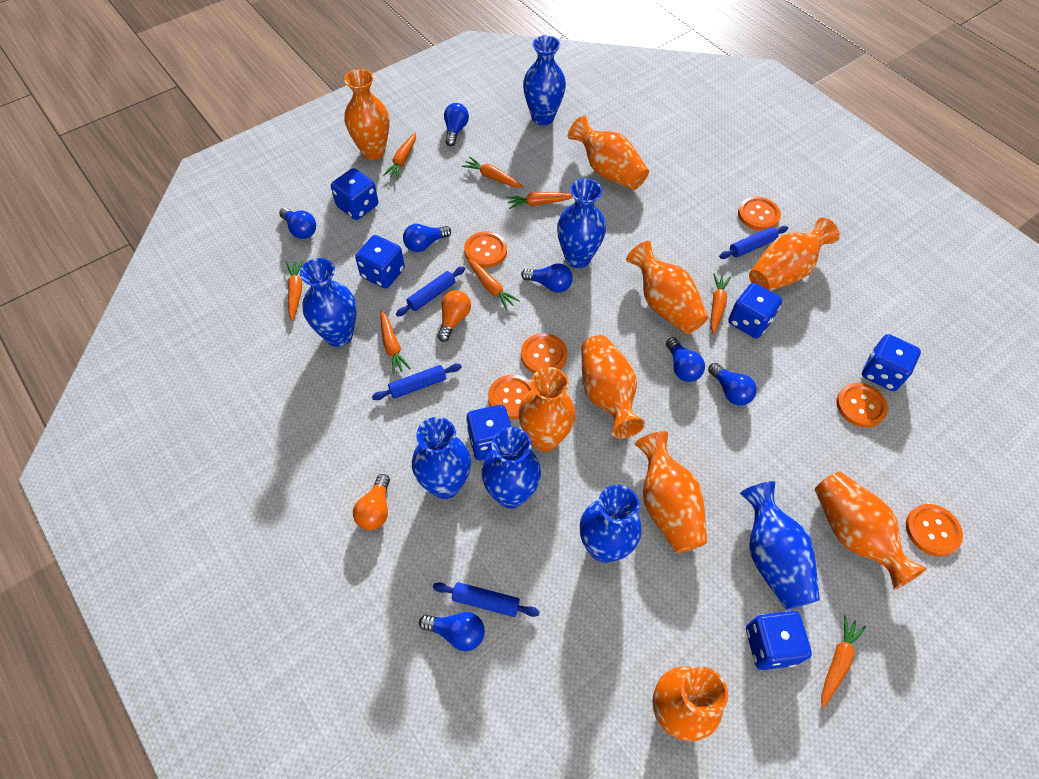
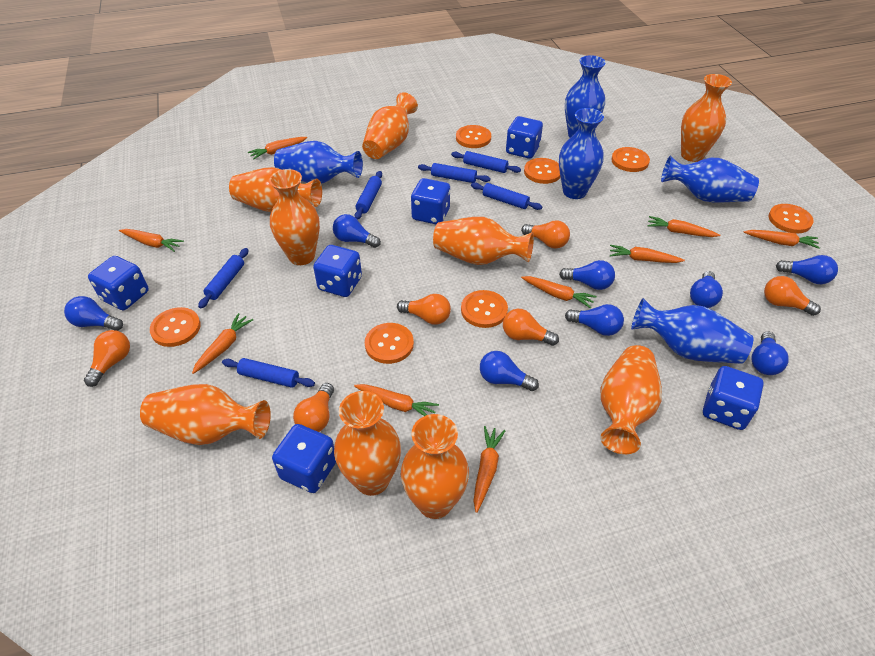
blue light bulb: 7 -> 8
blue rolling pin: 4 -> 6
blue vase: 7 -> 5
orange button: 6 -> 7
orange carrot: 8 -> 9
orange light bulb: 2 -> 6

